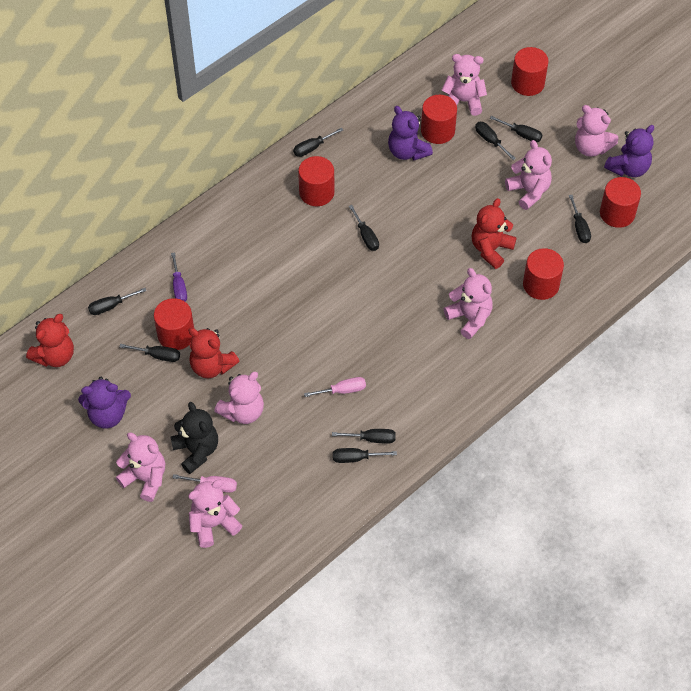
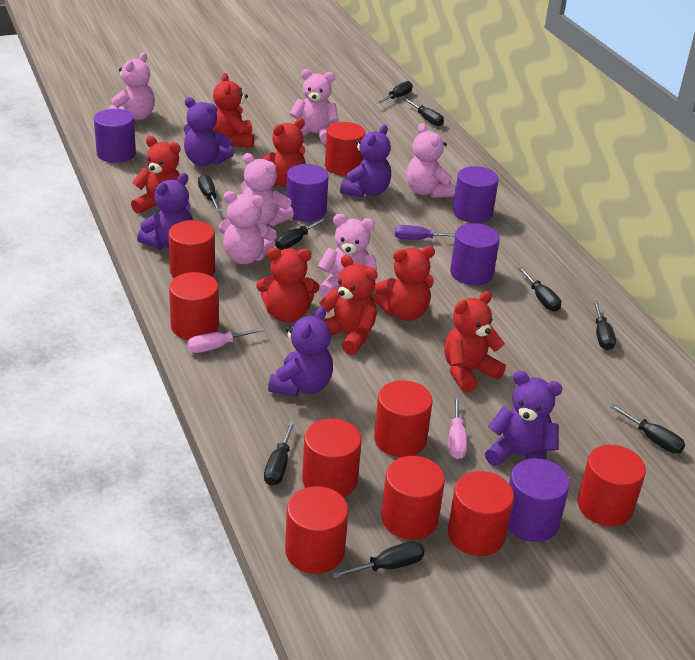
black teddy bear: 1 -> 0
pink teddy bear: 7 -> 6
purple cylinder: 0 -> 5
purple teddy bear: 3 -> 5
red cylinder: 6 -> 9
red teddy bear: 3 -> 7

